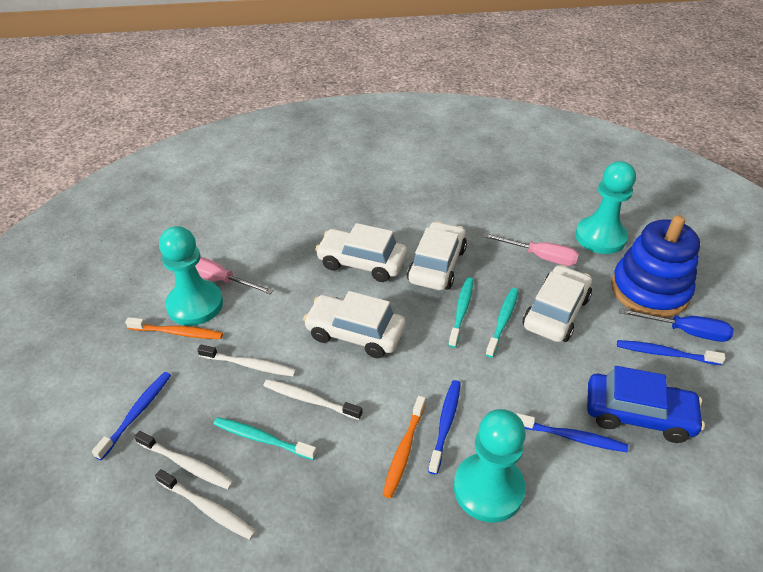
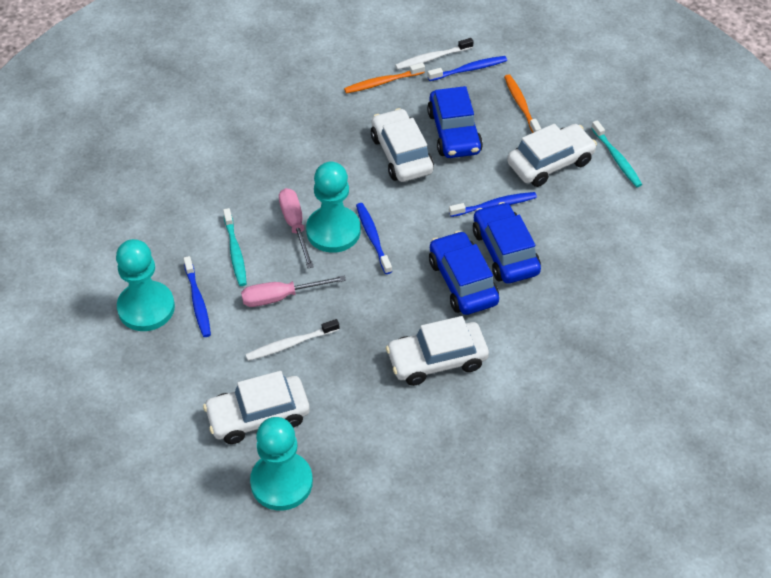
blue car: 1 -> 3
blue screwdriver: 1 -> 0
blue stacking toy: 1 -> 0
turquoise toothbrush: 3 -> 2
white toothbrush: 4 -> 2

